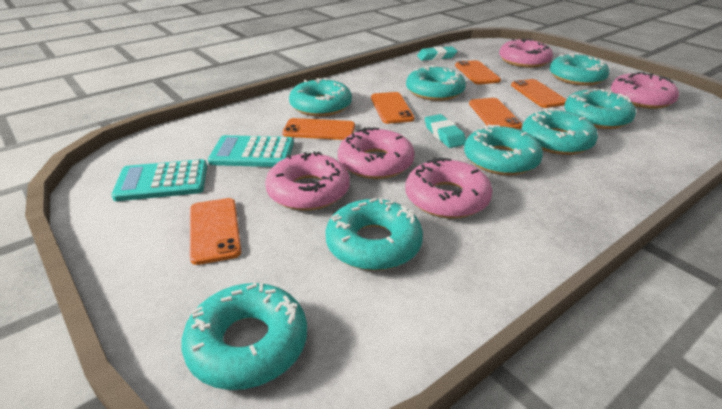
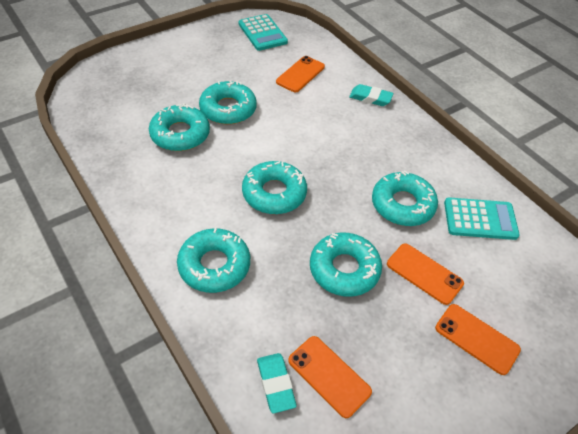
orange phone: 6 -> 4
pink donut: 5 -> 0
turquoise donut: 8 -> 6

